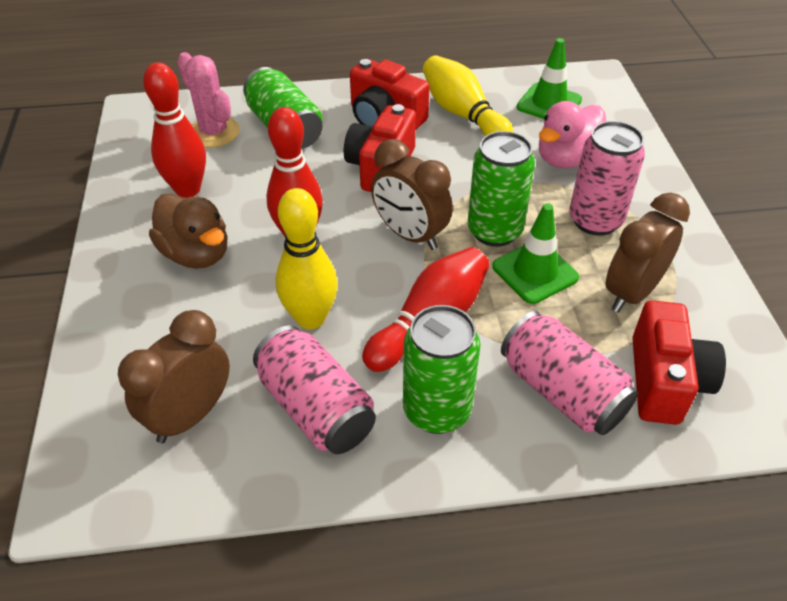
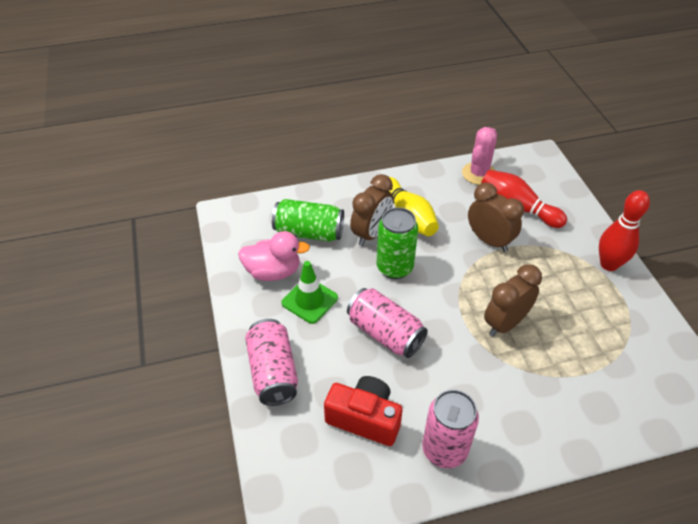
brown duck: 1 -> 0
green can: 3 -> 2
green traffic cone: 2 -> 1
red bowling pin: 3 -> 2
red camera: 3 -> 1
yellow bowling pin: 2 -> 1

